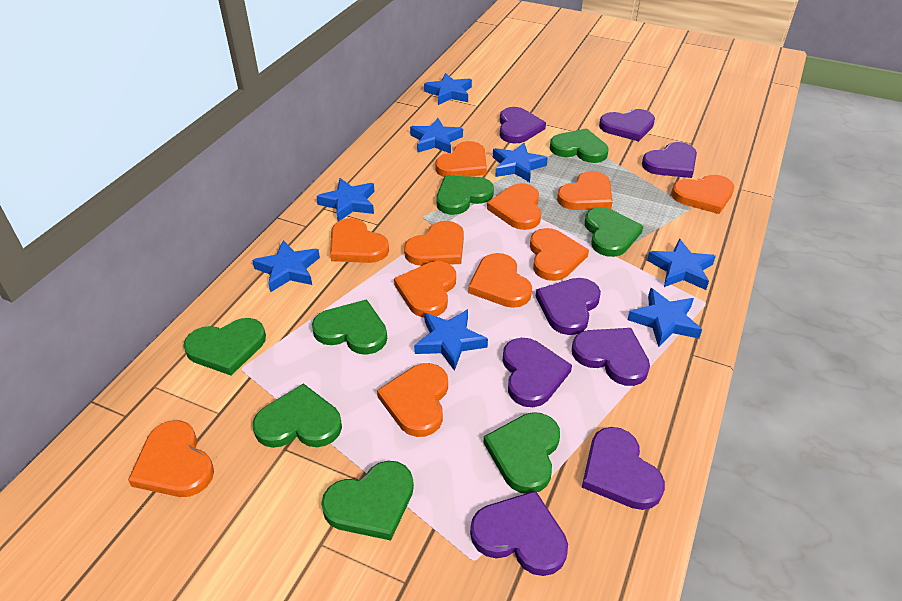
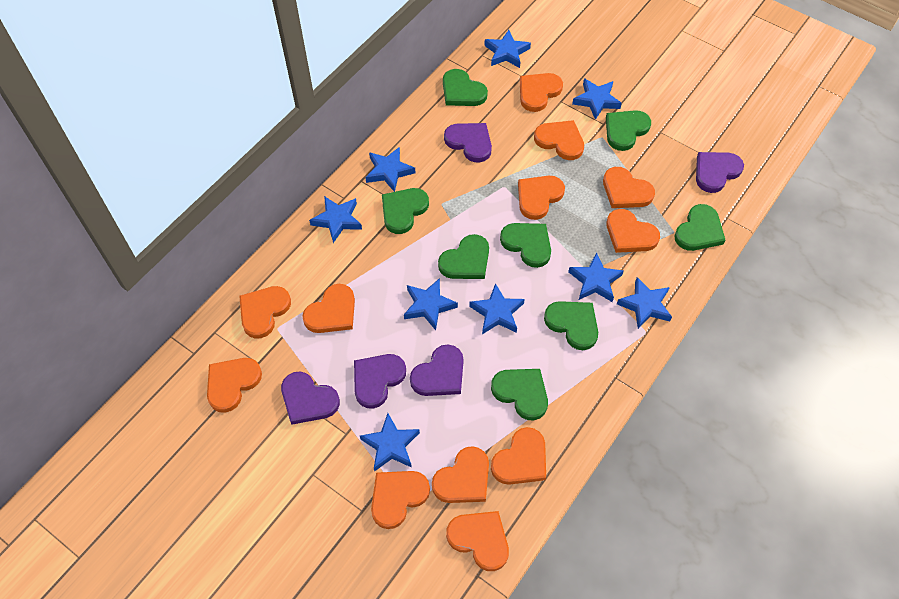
blue star: 8 -> 9
orange heart: 11 -> 12
purple heart: 8 -> 5

